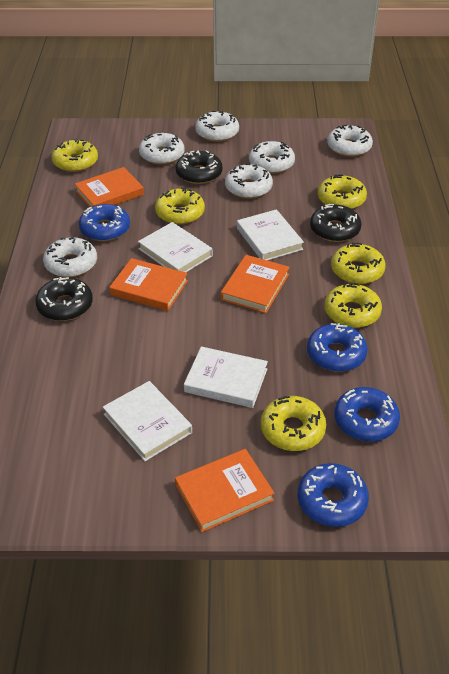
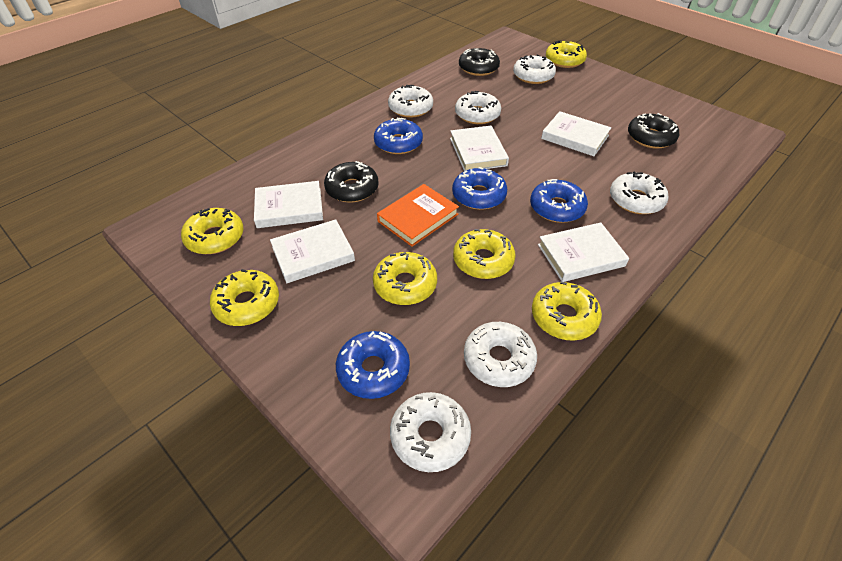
orange book: 4 -> 1
white book: 4 -> 5

